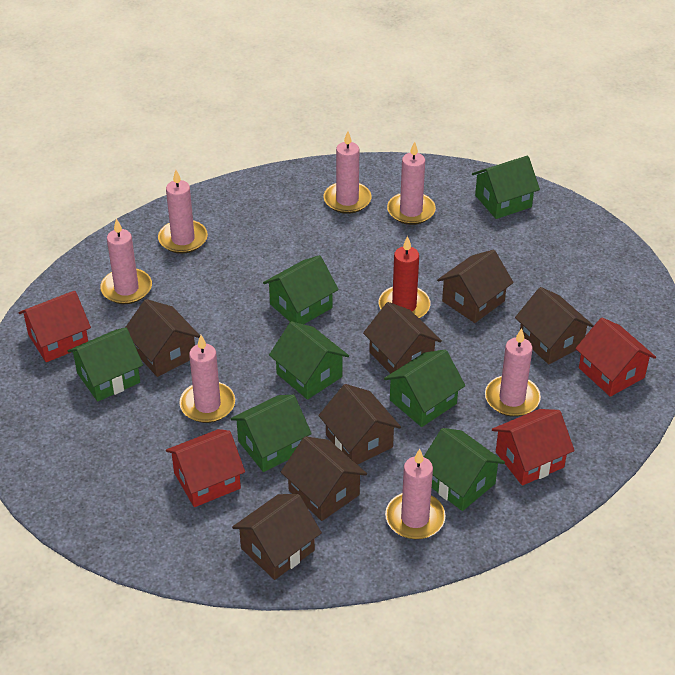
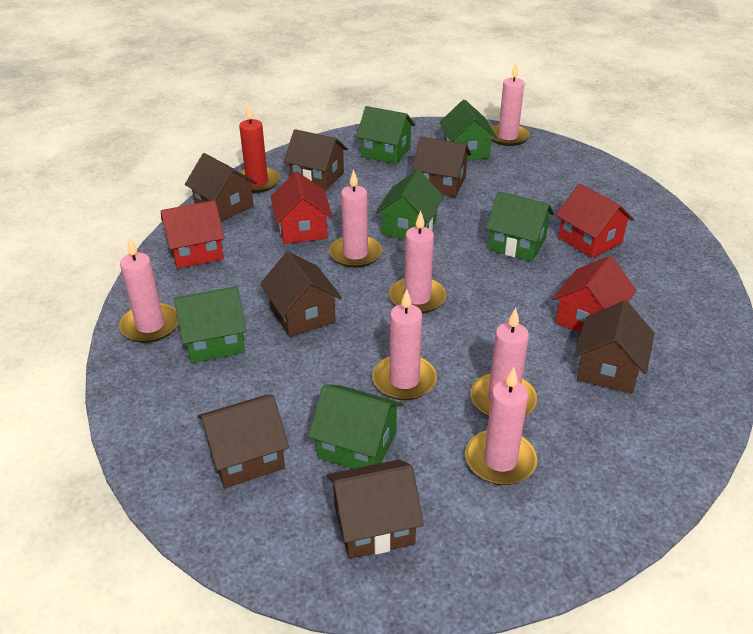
green house: 7 -> 6

